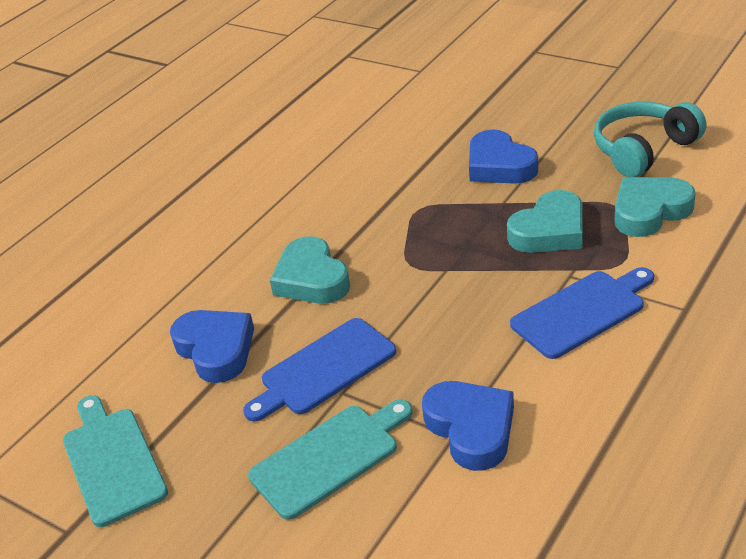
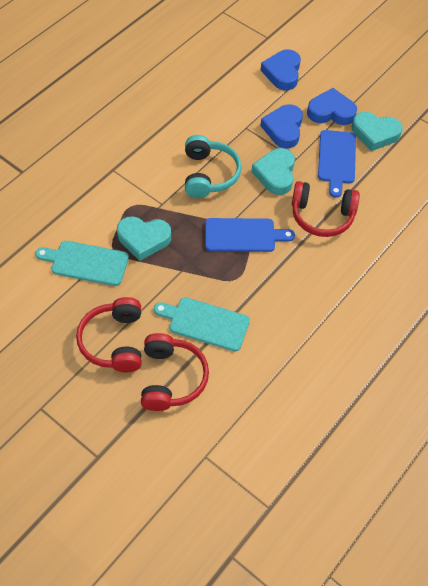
red headphones: 0 -> 3

